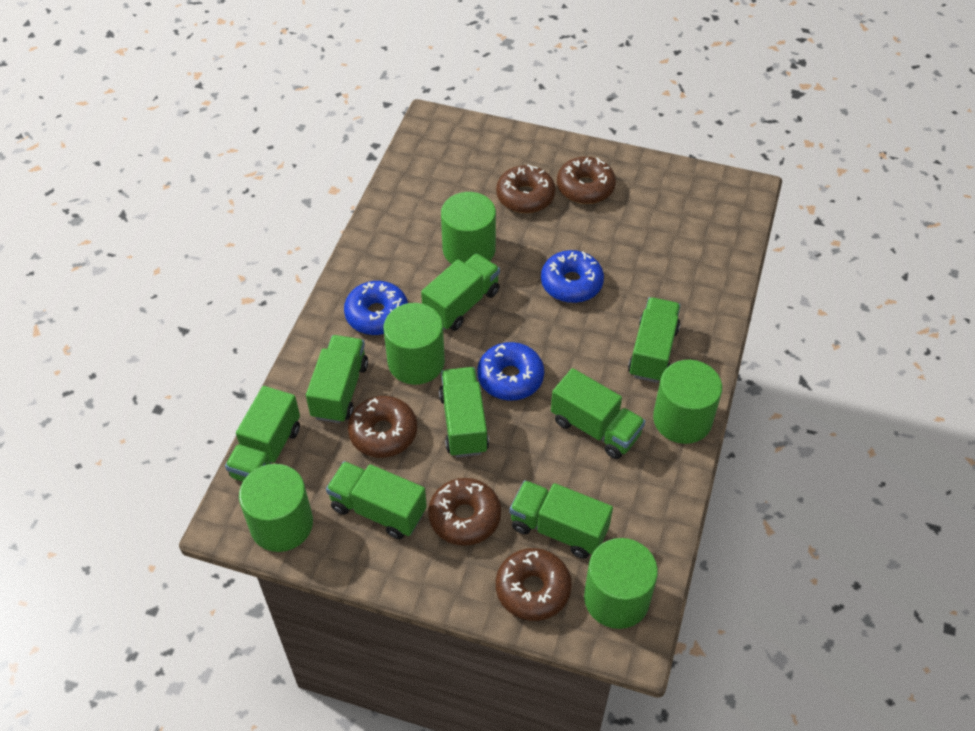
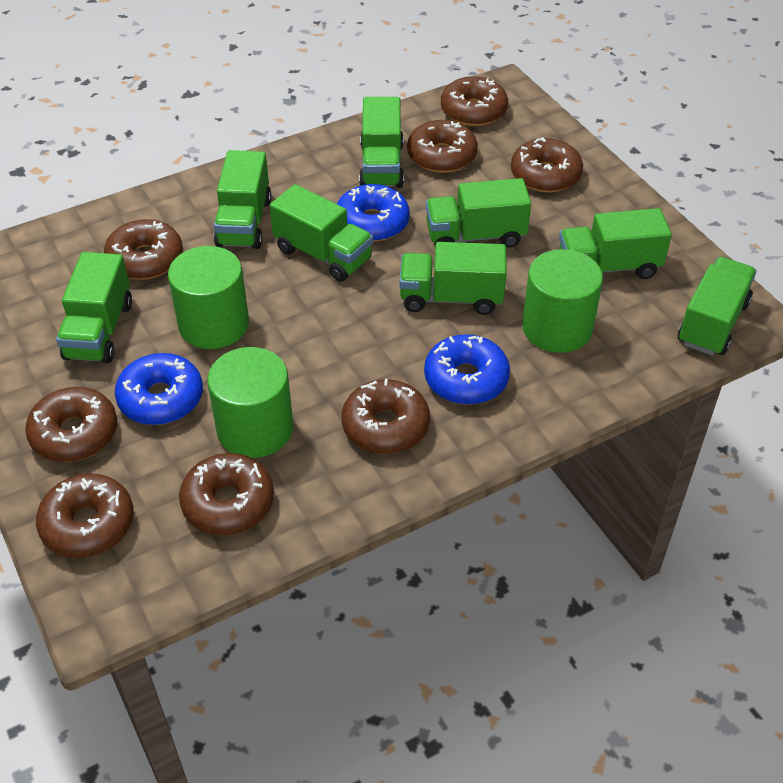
brown donut: 5 -> 8
green cylinder: 5 -> 3

